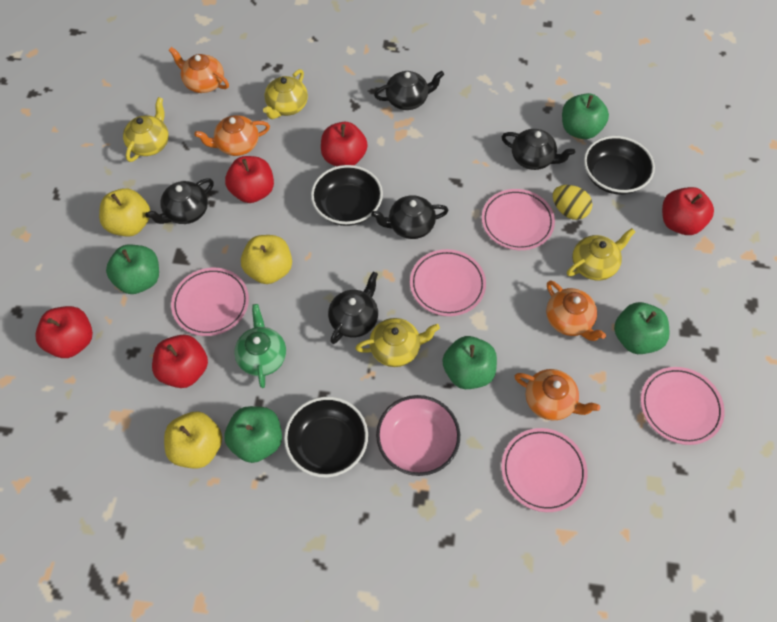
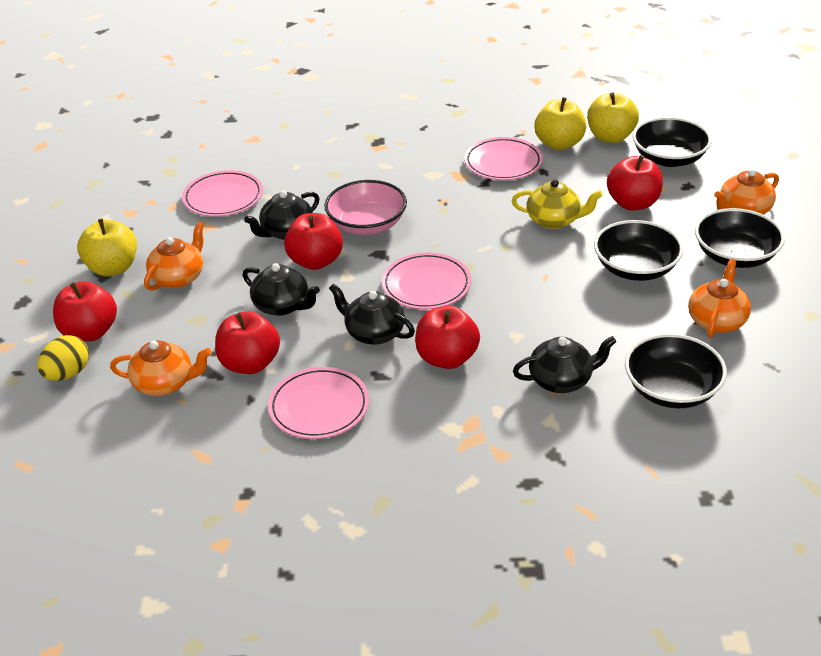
black bowl: 3 -> 4
black teapot: 5 -> 4
green apple: 5 -> 0
green teapot: 1 -> 0
pink plate: 5 -> 4
yellow teapot: 4 -> 1

